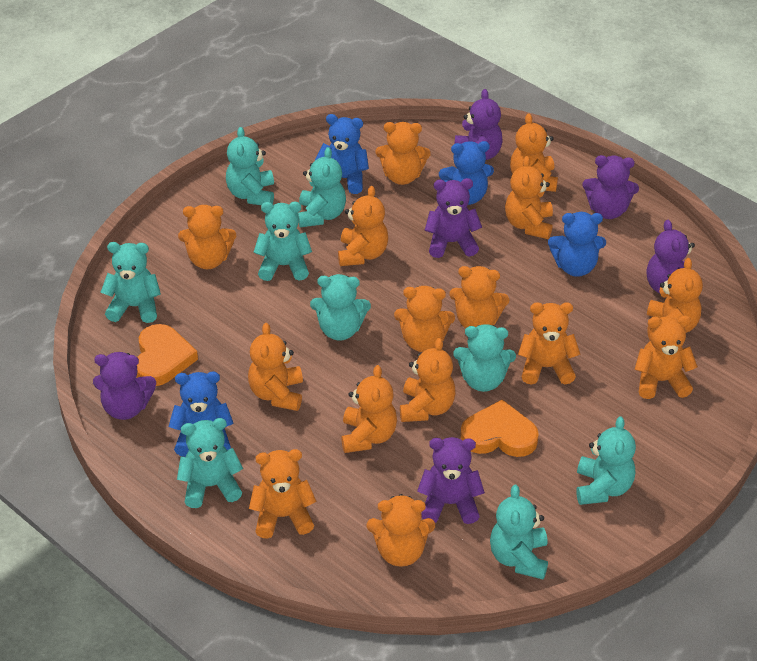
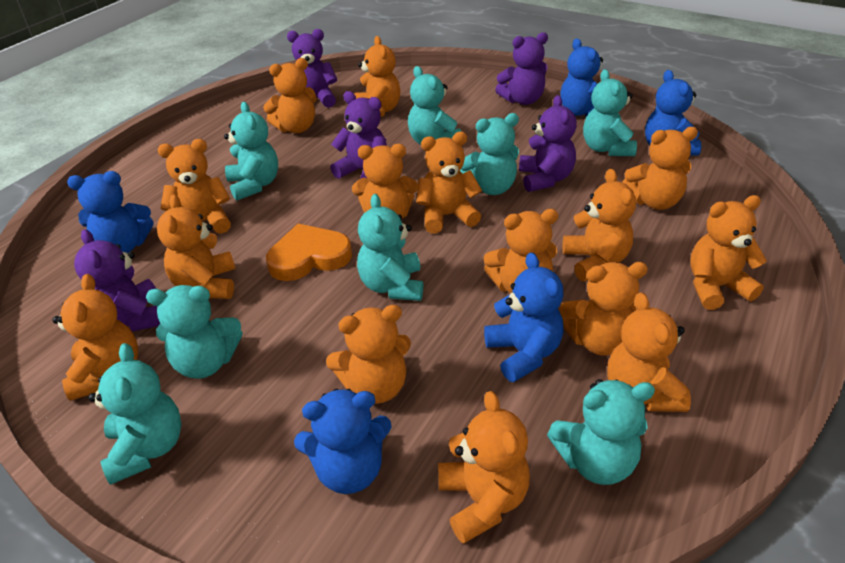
blue teddy bear: 4 -> 5
orange heart: 2 -> 1
purple teddy bear: 6 -> 5
turquoise teddy bear: 9 -> 8

